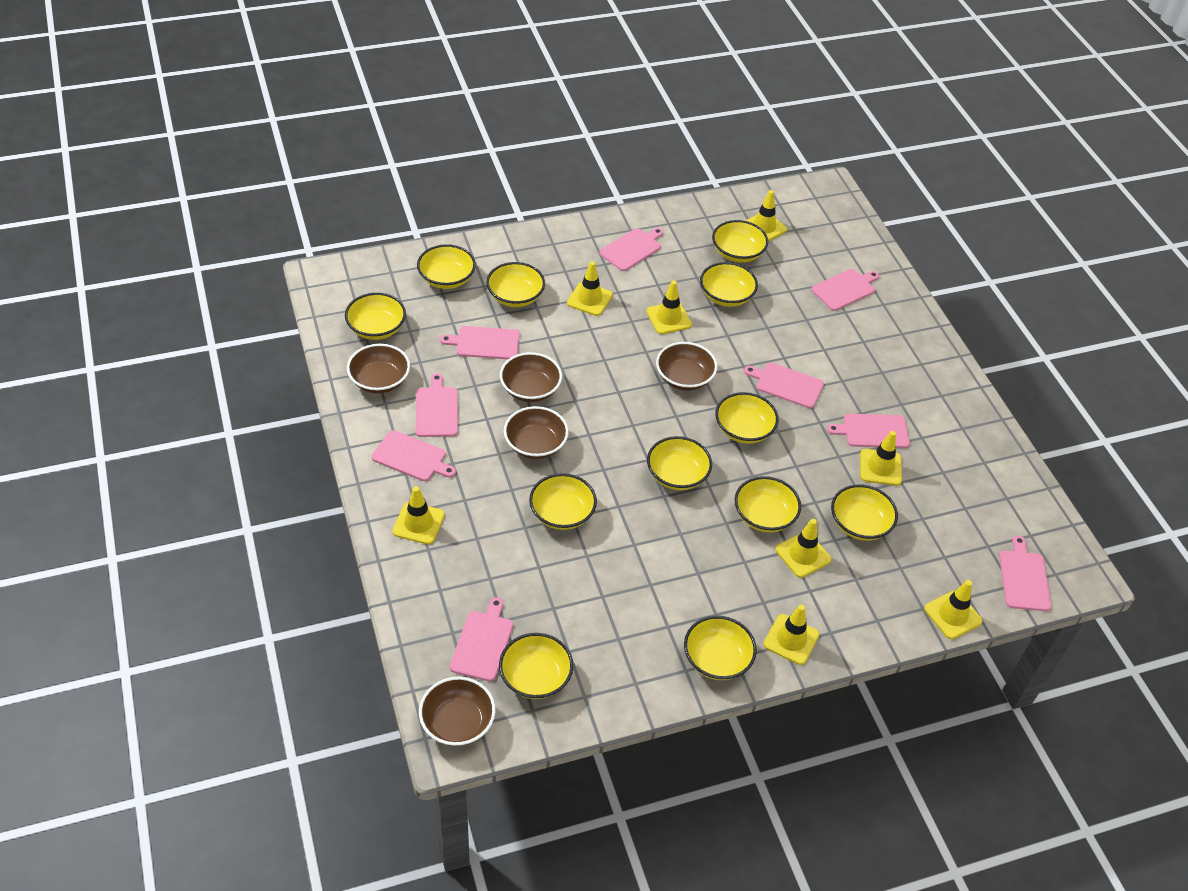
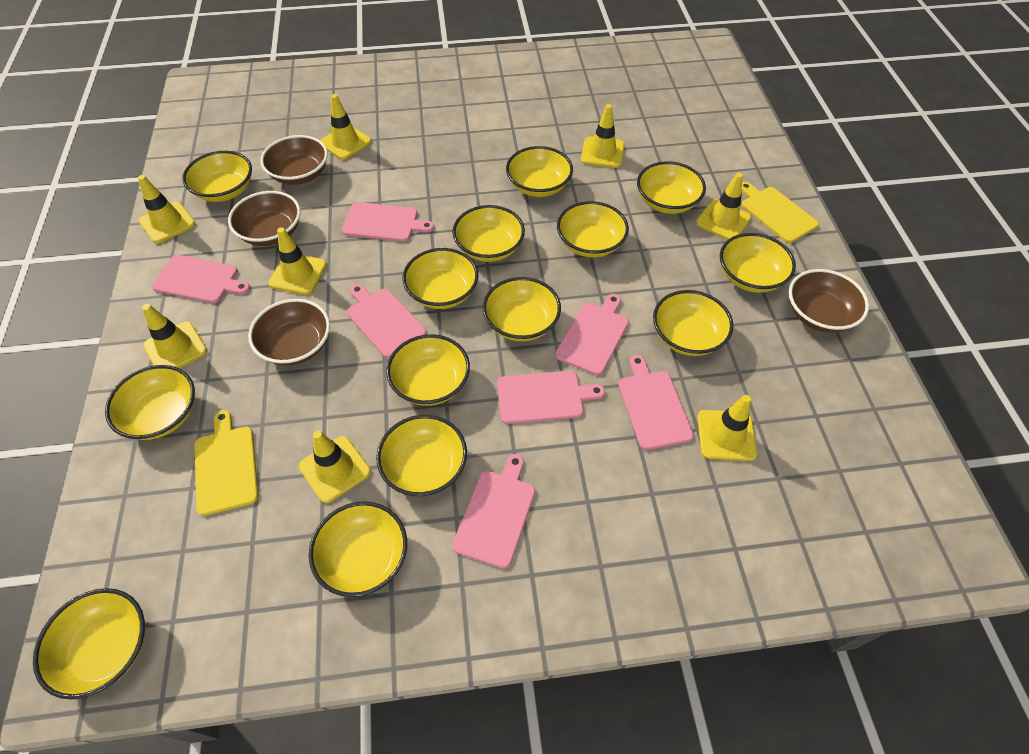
brown bowl: 5 -> 4
pink cutting board: 9 -> 7
yellow bowl: 12 -> 14
yellow cutting board: 0 -> 2

